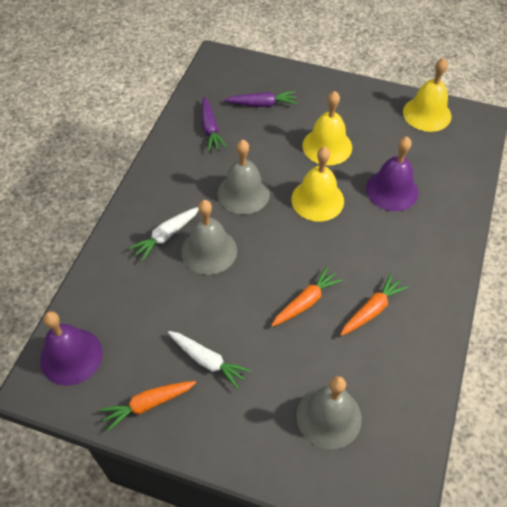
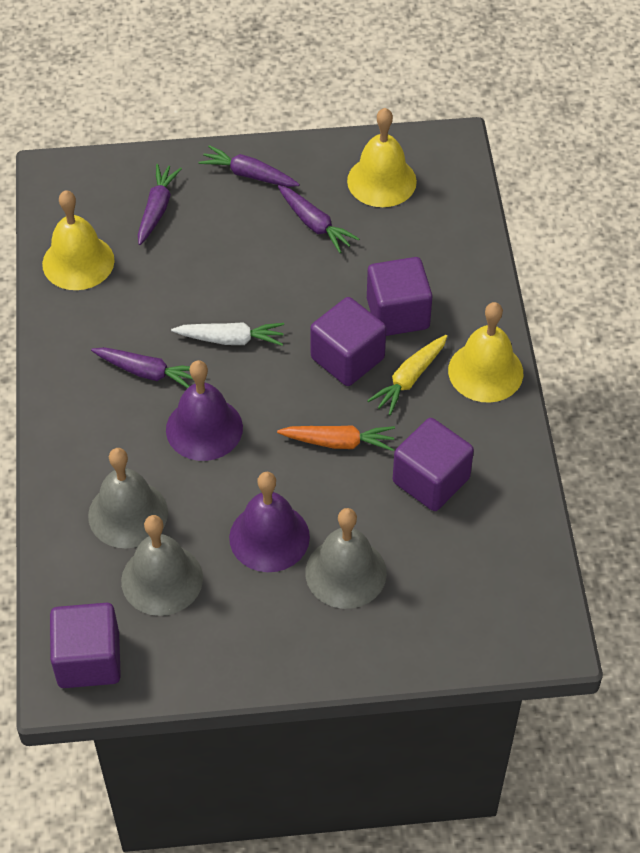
orange carrot: 3 -> 1
purple carrot: 2 -> 4
purple cube: 0 -> 4
white carrot: 2 -> 1
yellow carrot: 0 -> 1

